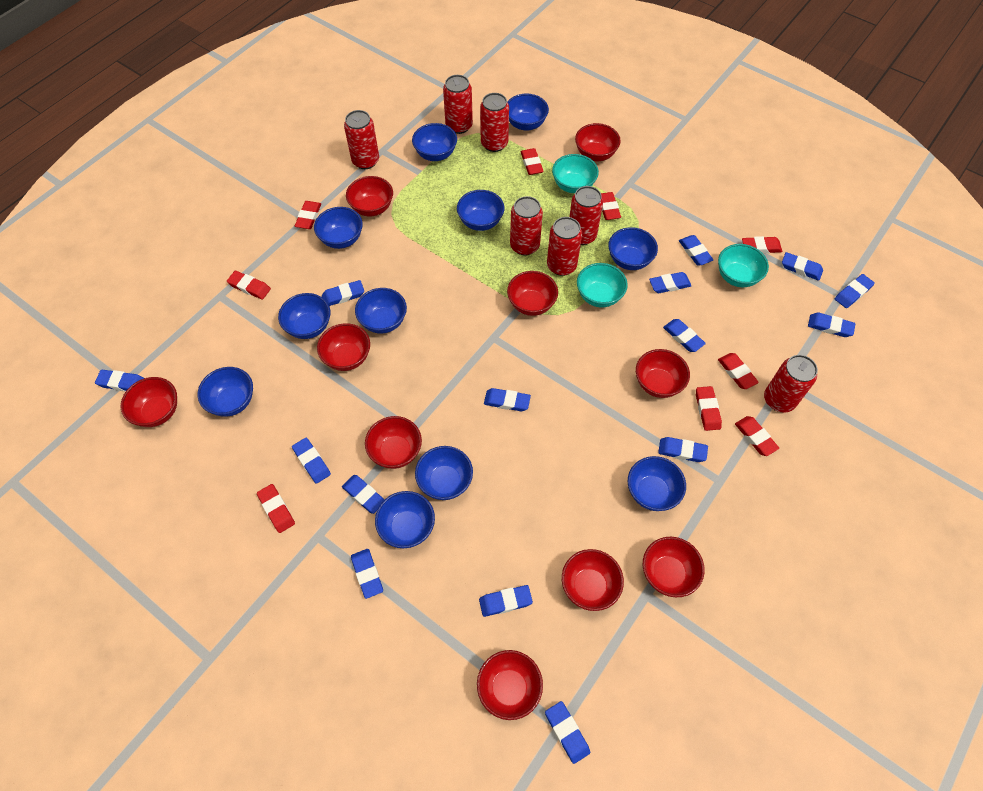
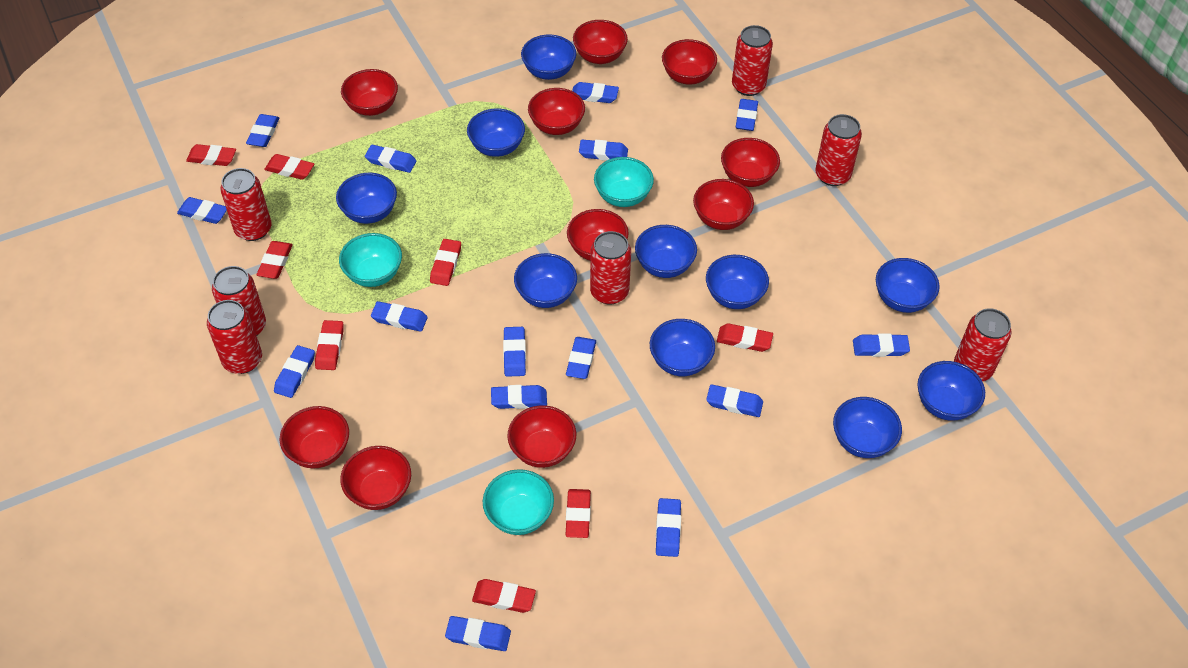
blue bowl: 11 -> 10
red eraser: 9 -> 8

